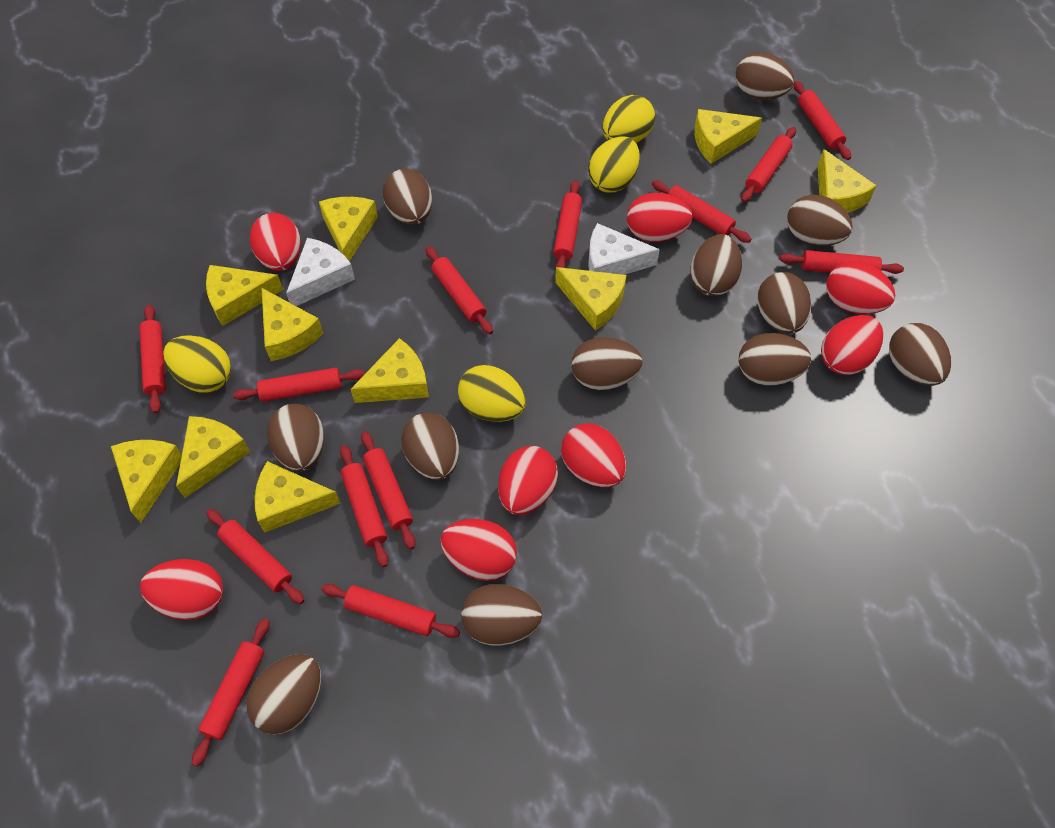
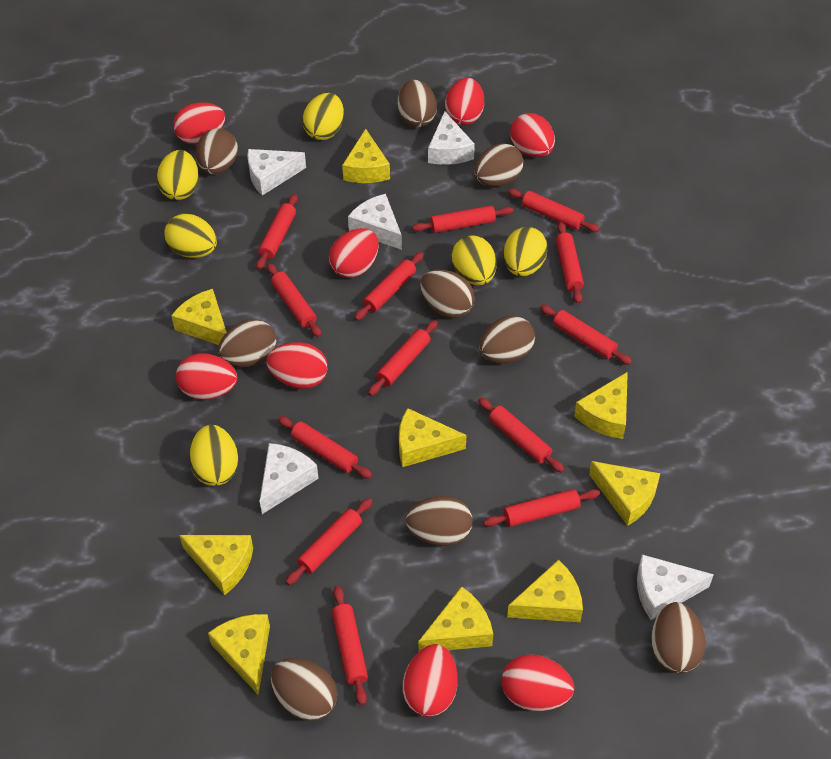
brown egg: 12 -> 9
white cheese: 2 -> 5
yellow cheese: 10 -> 9
yellow egg: 4 -> 6

